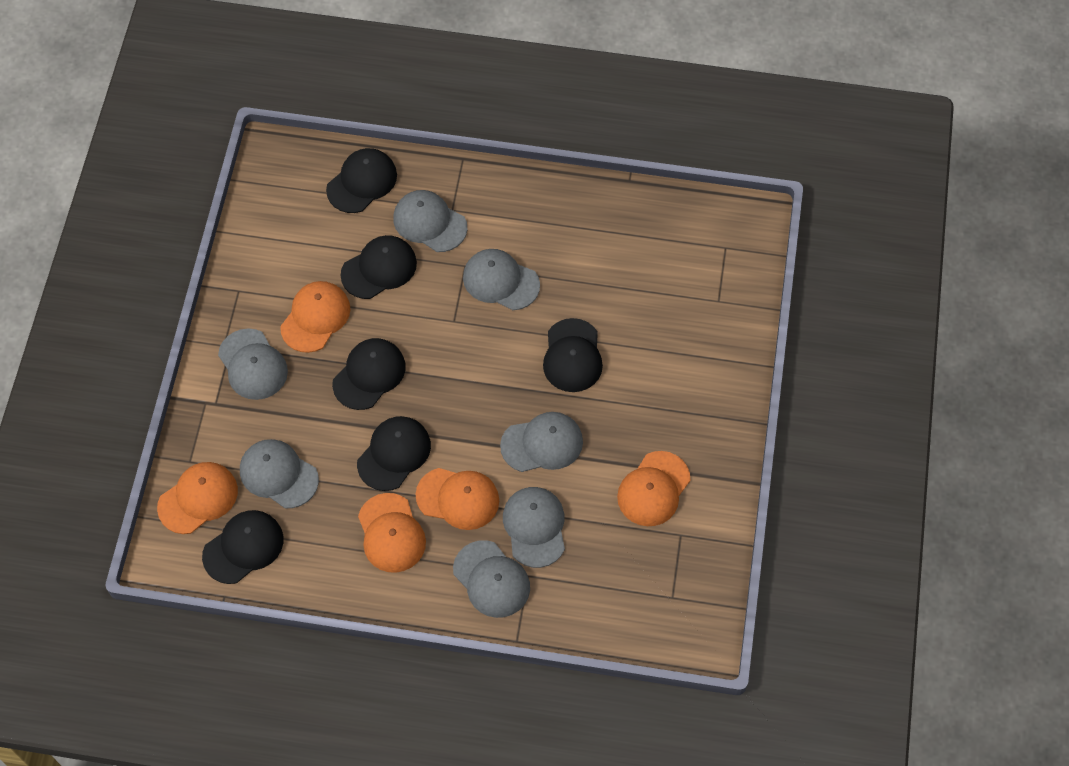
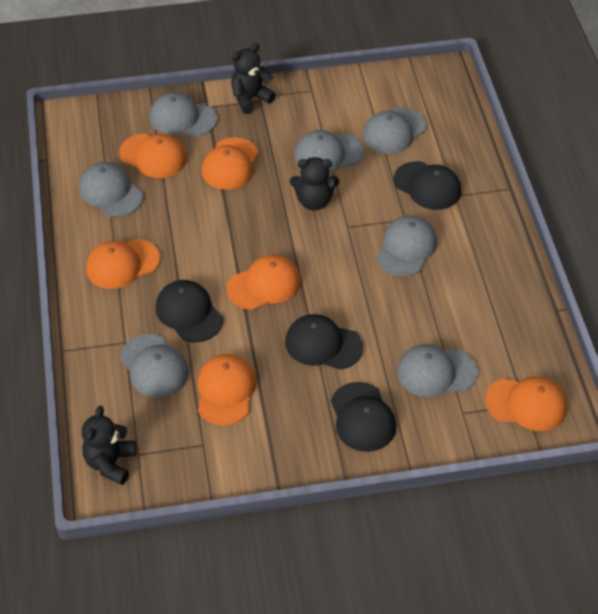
black cap: 6 -> 4
black teddy bear: 0 -> 3
orange cap: 5 -> 6

